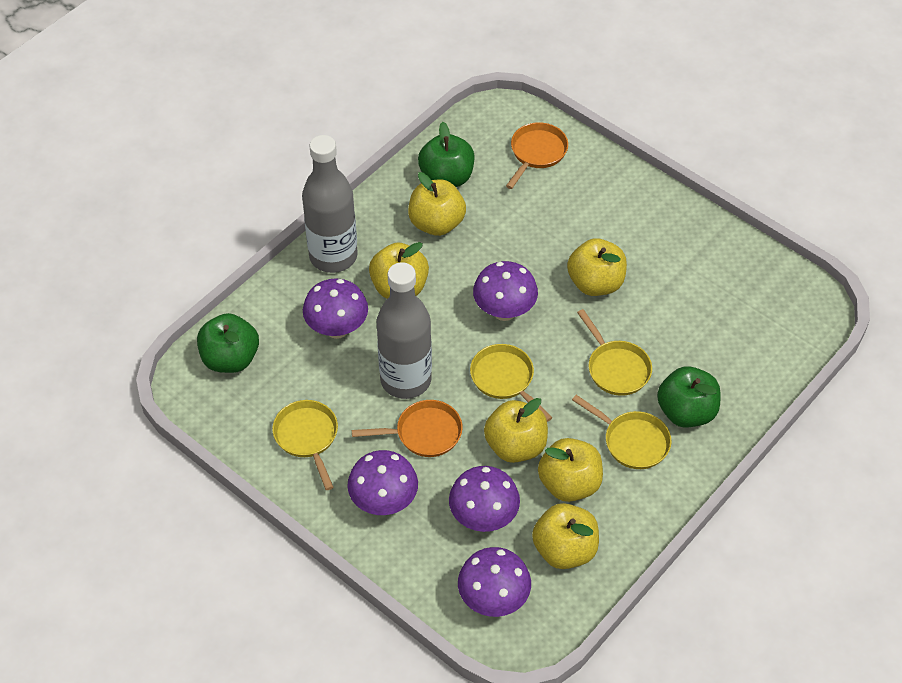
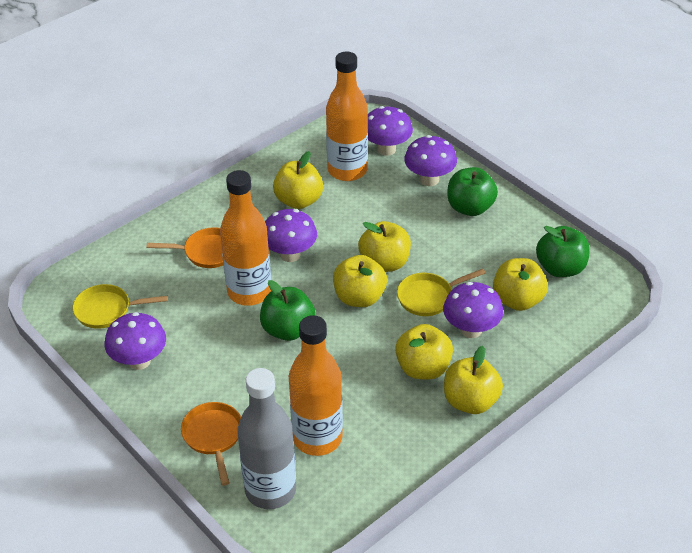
grey bottle: 2 -> 1
orange bottle: 0 -> 3
yellow pan: 4 -> 2

